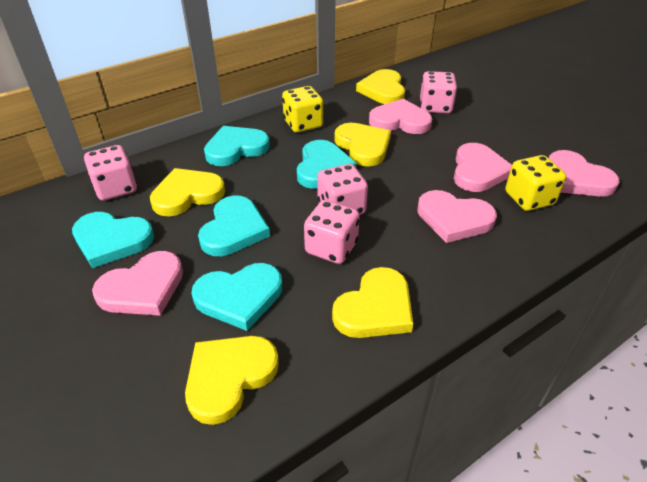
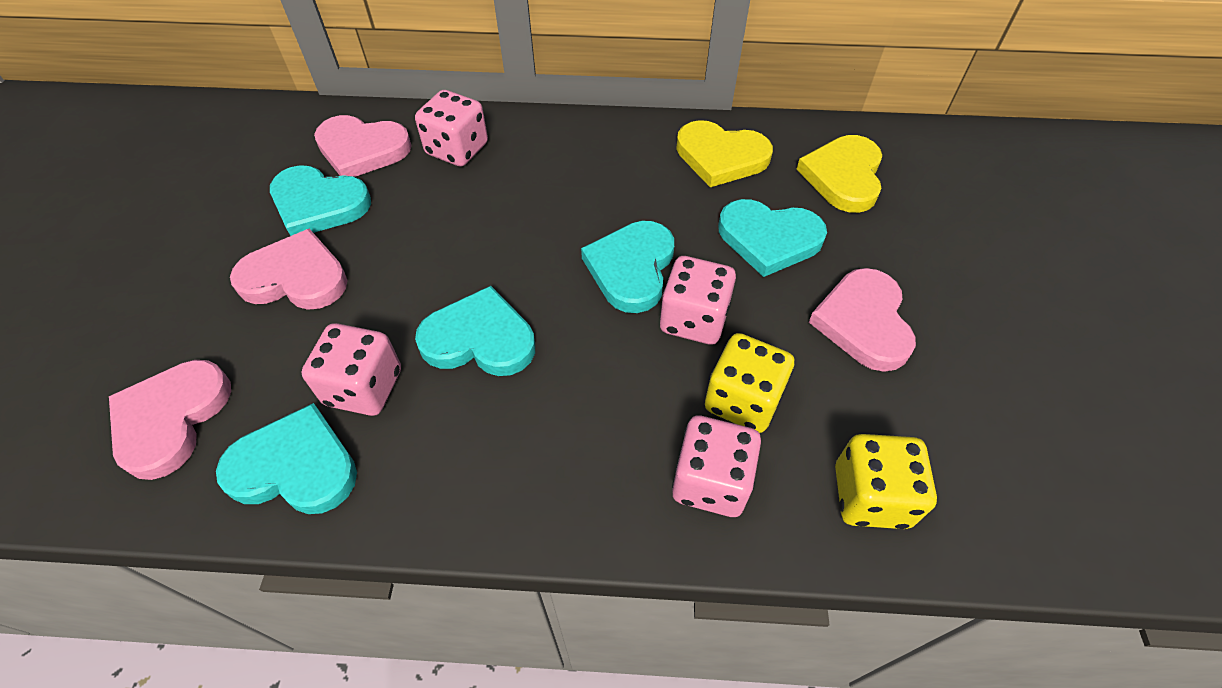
pink heart: 5 -> 4
yellow heart: 5 -> 2

